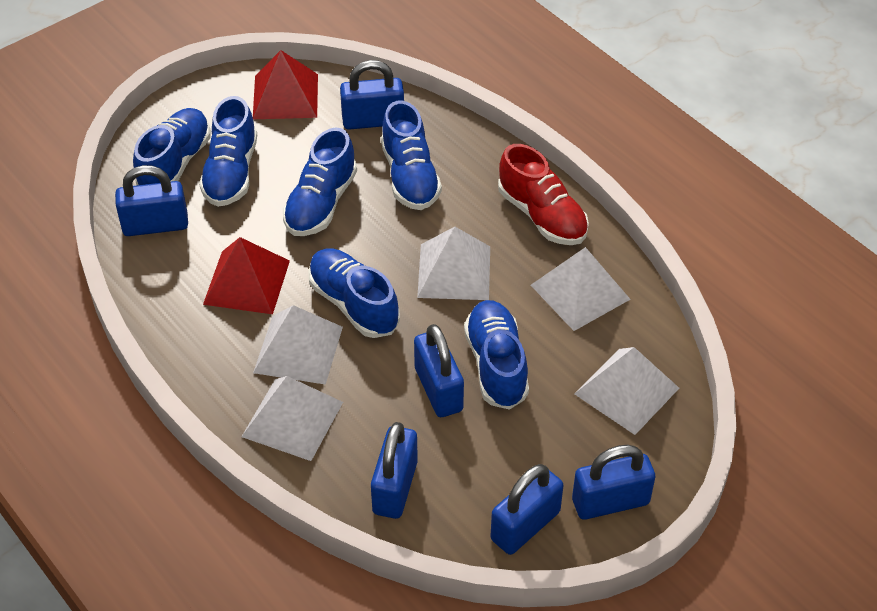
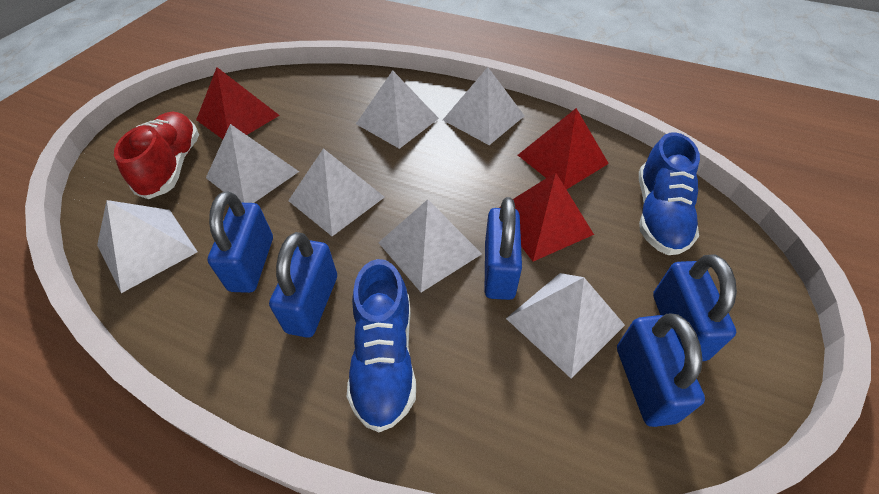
blue padlock: 6 -> 5
blue shoe: 6 -> 2
red pyramid: 2 -> 3
white pyramid: 5 -> 7

